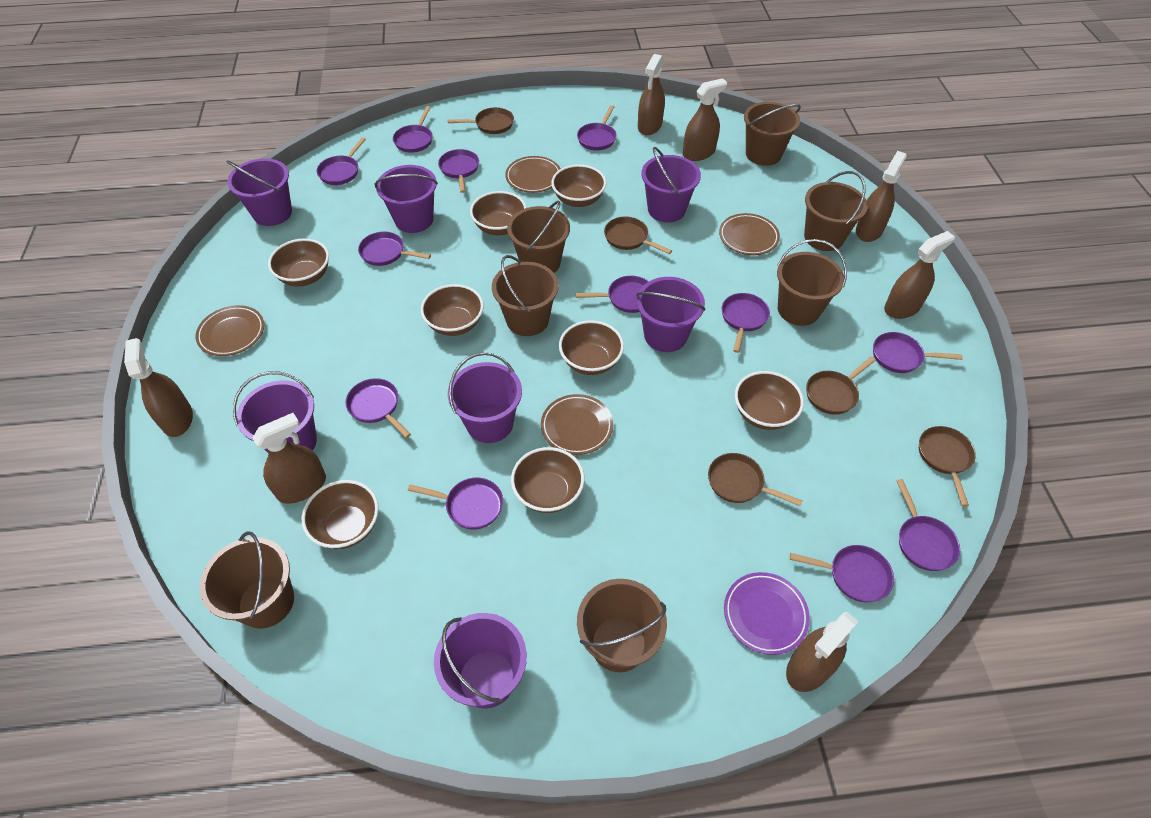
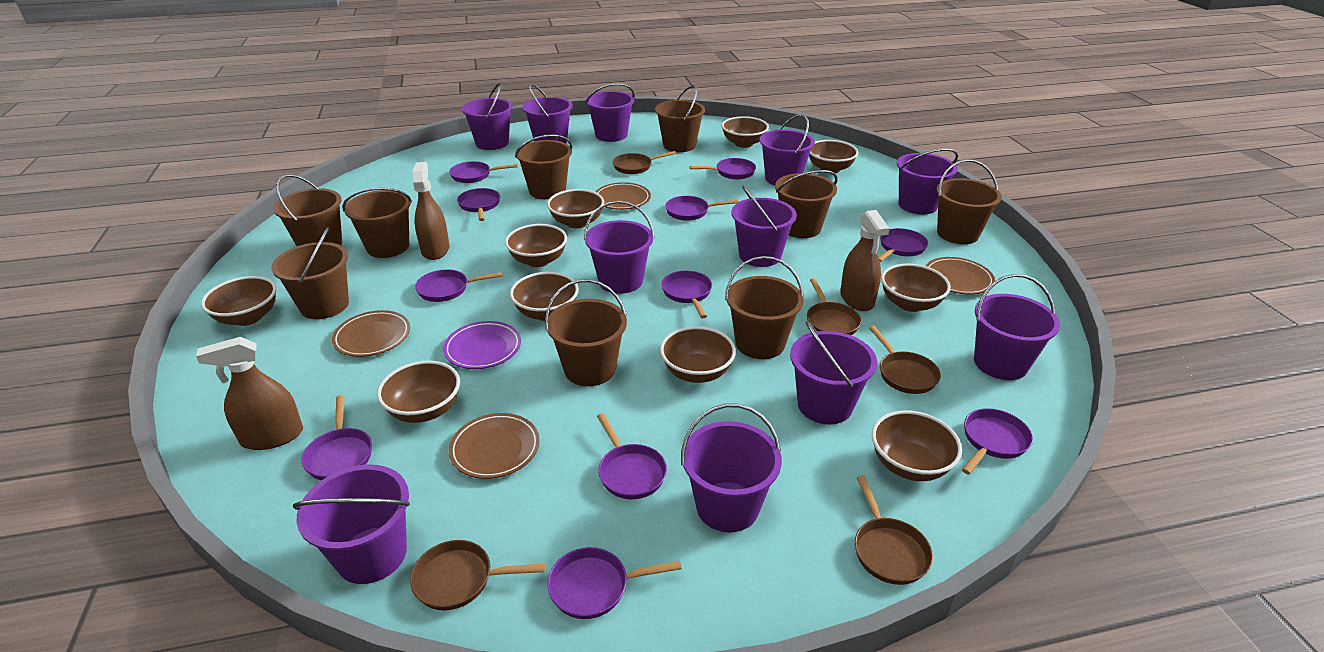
brown bowl: 8 -> 10
brown bucket: 7 -> 9
brown spray bottle: 7 -> 3
purple bucket: 7 -> 11
purple pan: 12 -> 11

